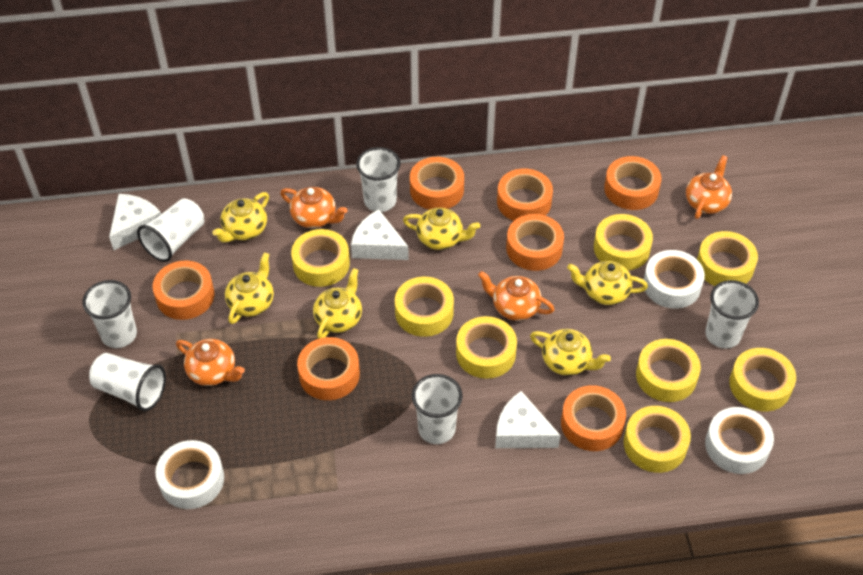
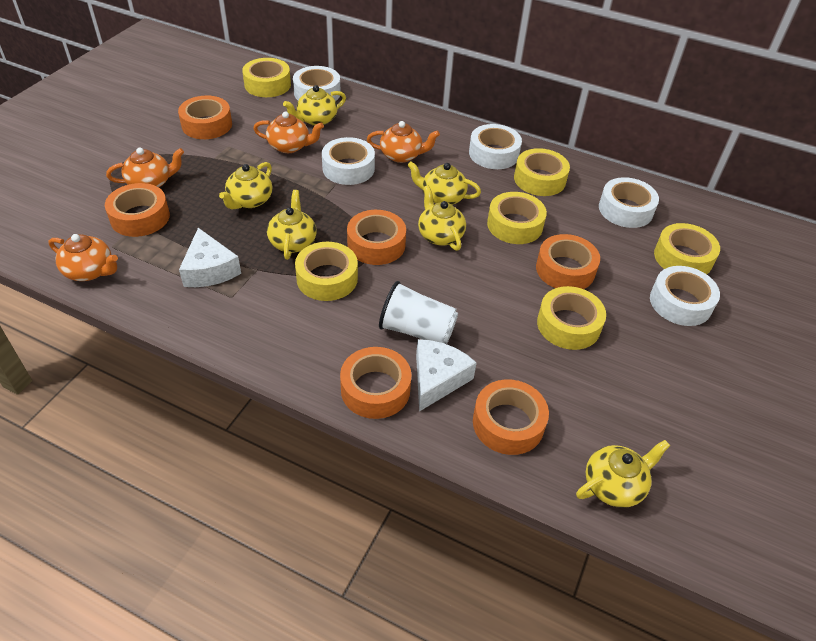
orange tape: 7 -> 6
white cheese: 3 -> 2
white cup: 6 -> 1
white tape: 3 -> 5
yellow tape: 8 -> 6

